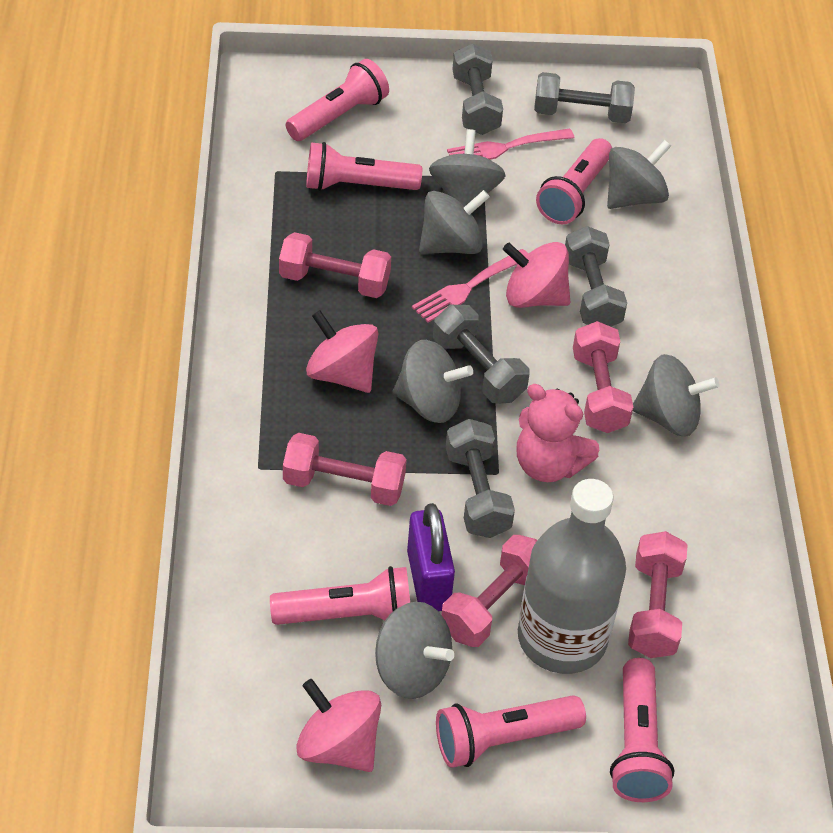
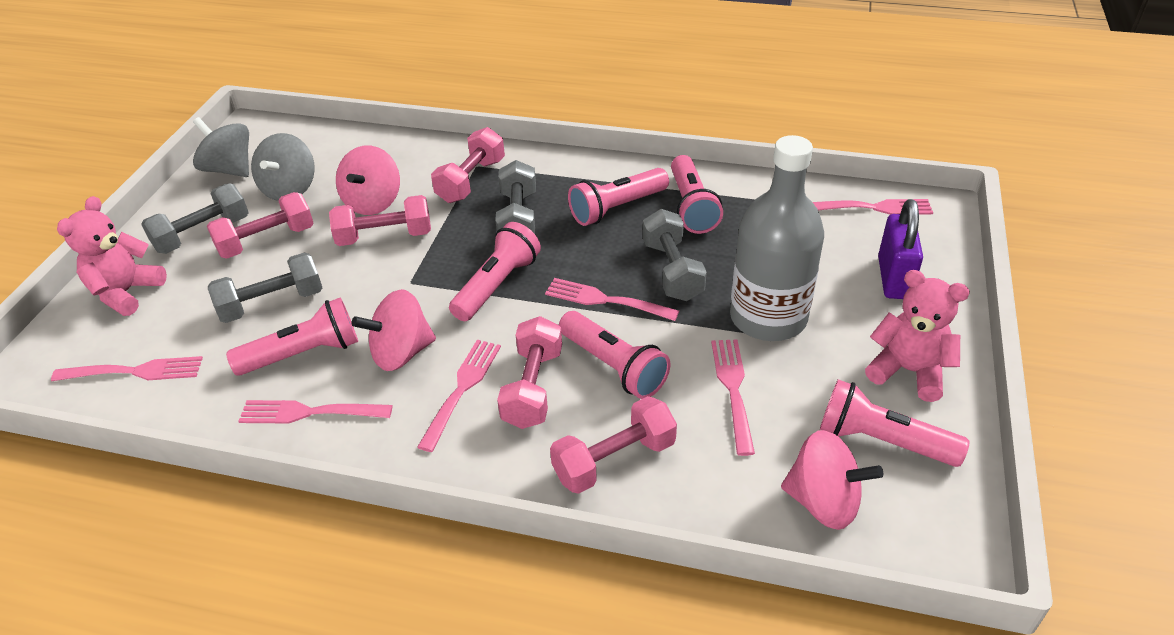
grey dumbbell: 5 -> 4
grey spinning top: 6 -> 2
pink fork: 2 -> 6
pink teddy bear: 1 -> 2

